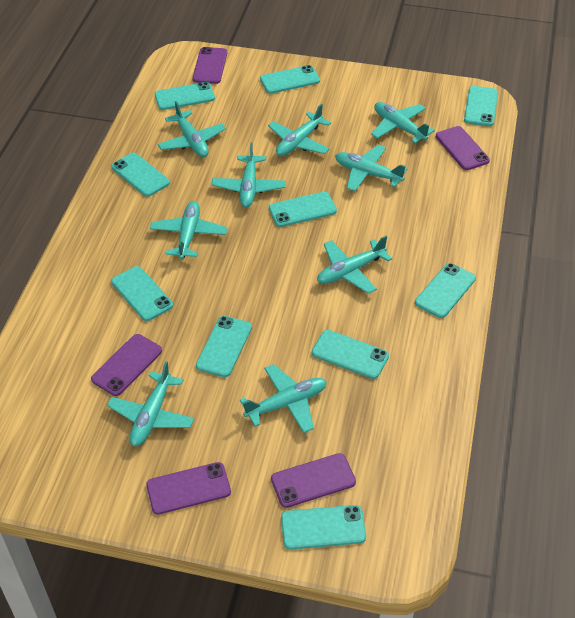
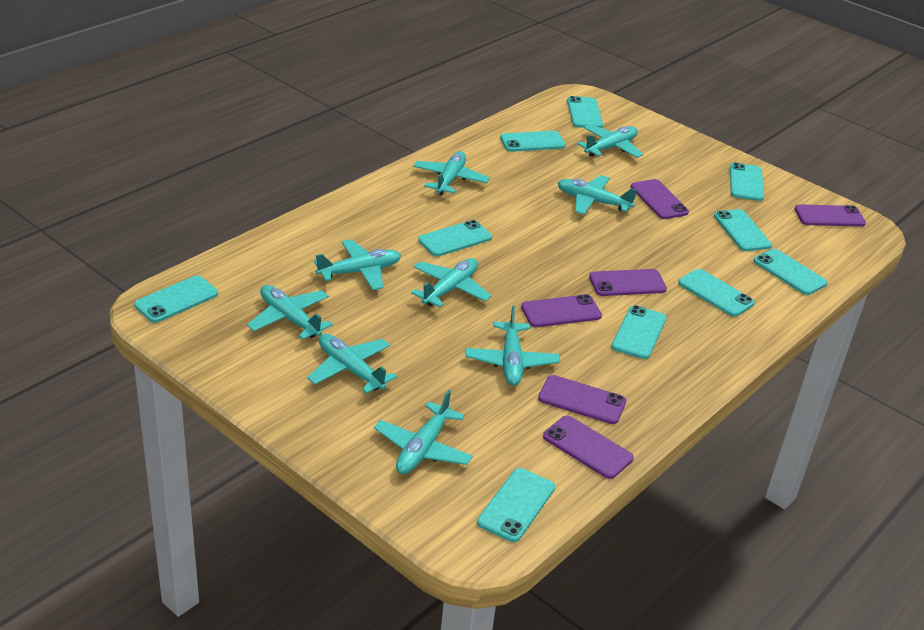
purple phone: 5 -> 6

